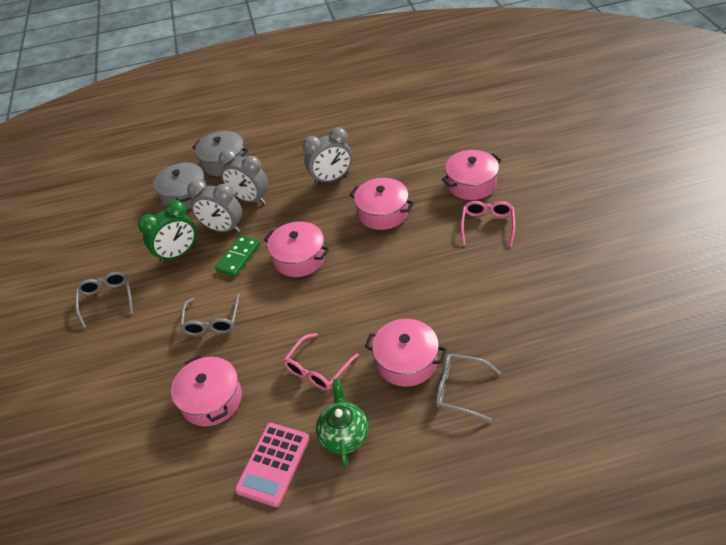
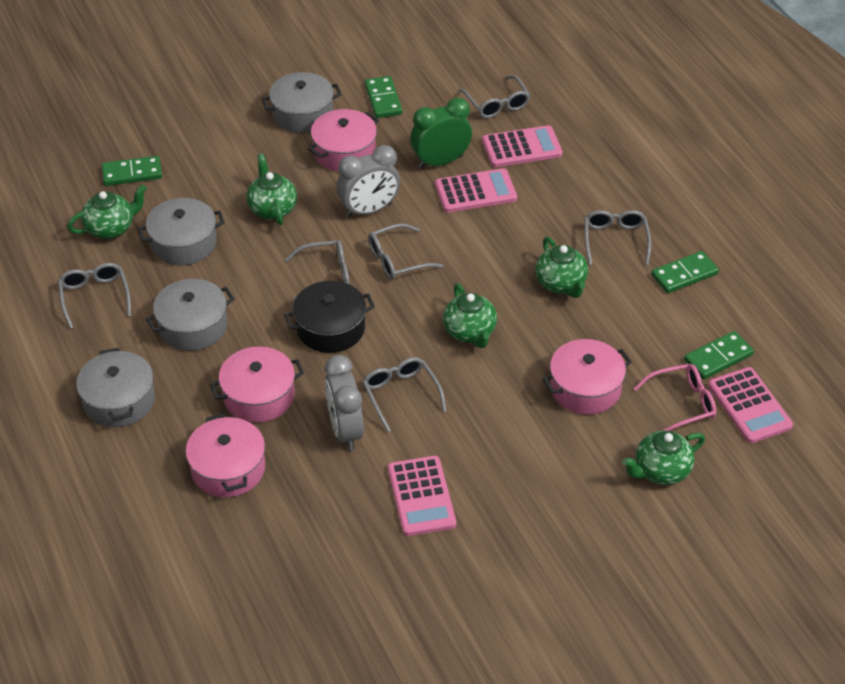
black pot: 0 -> 1
green domino: 1 -> 4
green teapot: 1 -> 5
grey clock: 3 -> 2
grey glasses: 3 -> 6
grey pot: 2 -> 4
pink calculator: 1 -> 4
pink glasses: 2 -> 1
pink pot: 5 -> 4

